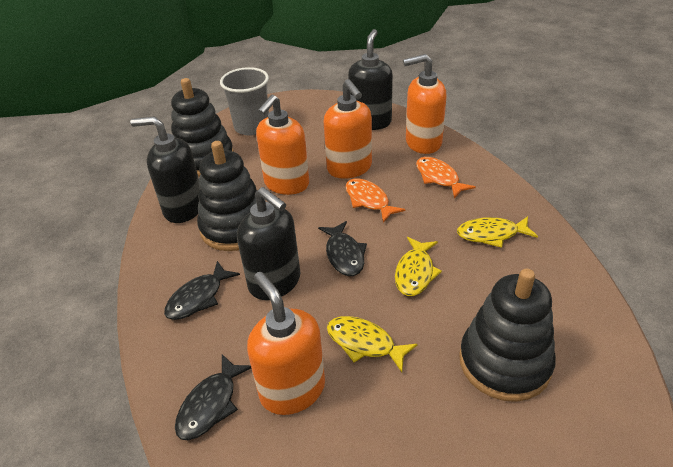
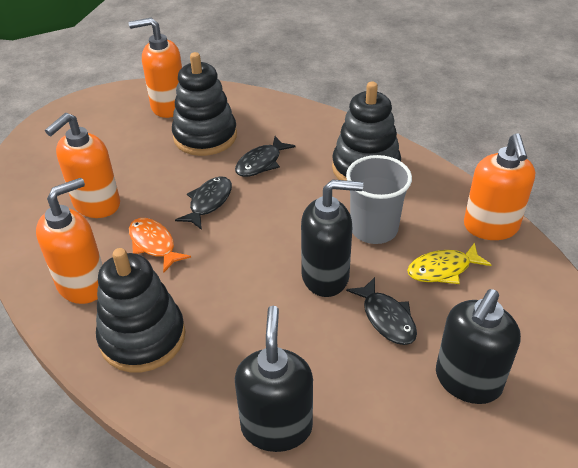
orange fish: 2 -> 1
yellow fish: 3 -> 1

